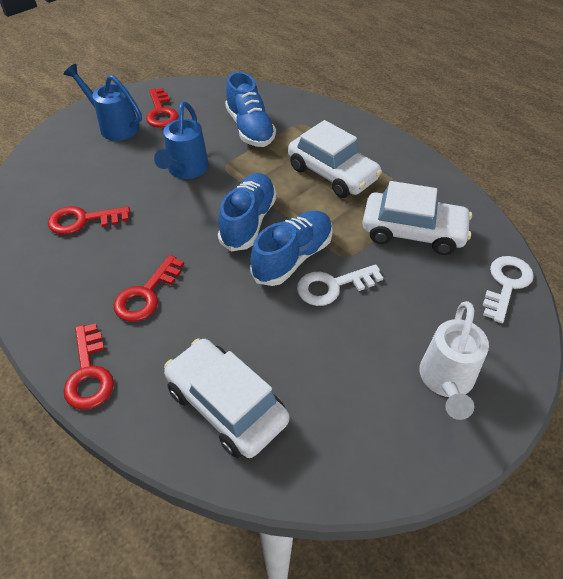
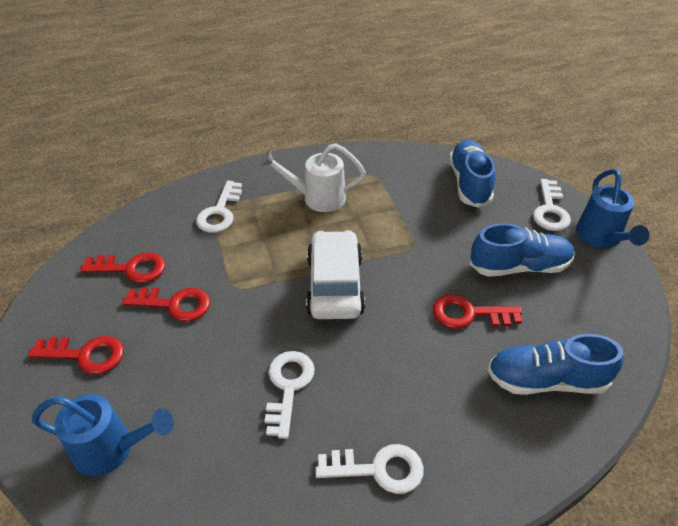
white car: 3 -> 1
white key: 2 -> 4

